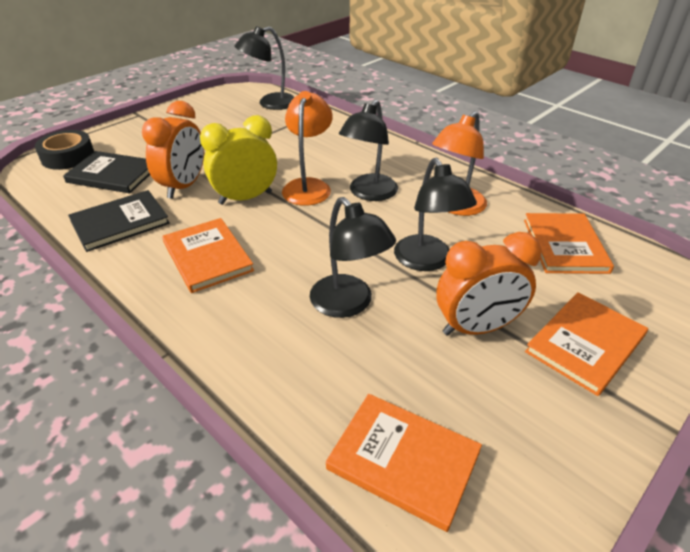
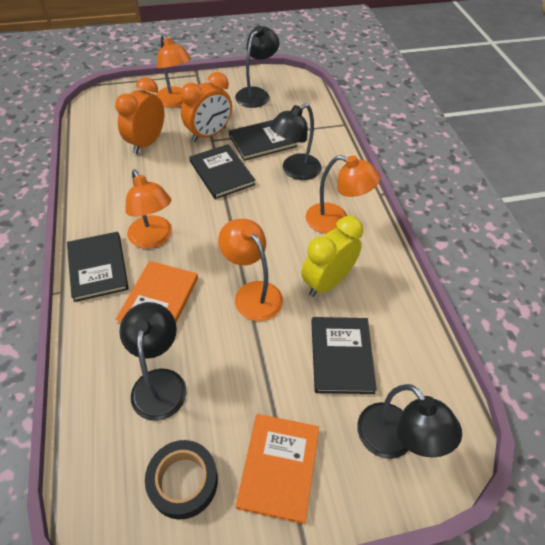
black book: 2 -> 4
orange book: 4 -> 2
orange lamp: 2 -> 4

